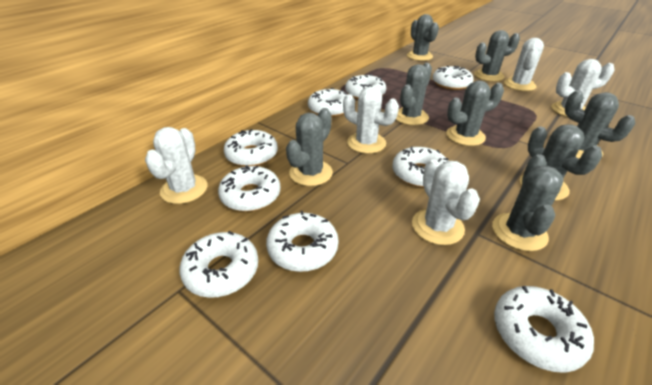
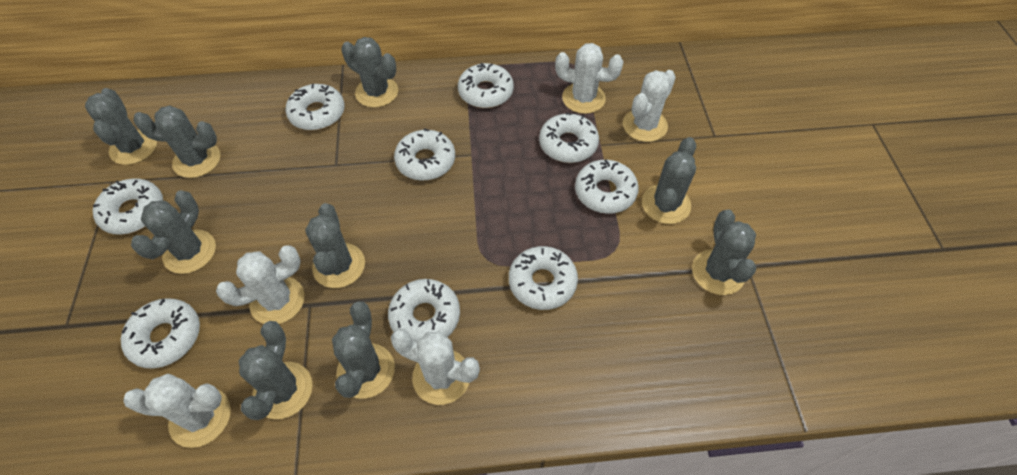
grey cactus: 8 -> 9

